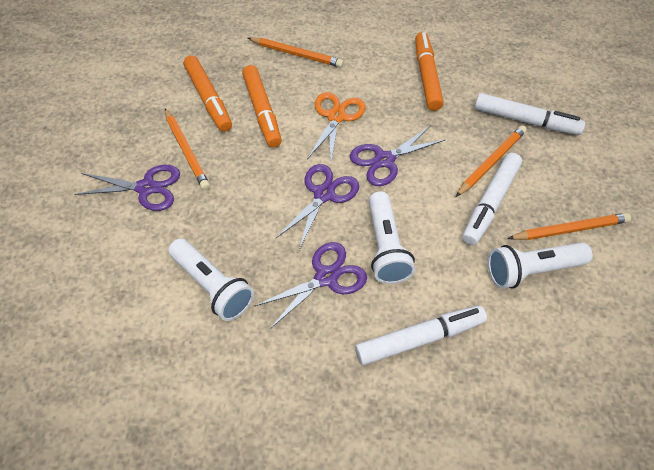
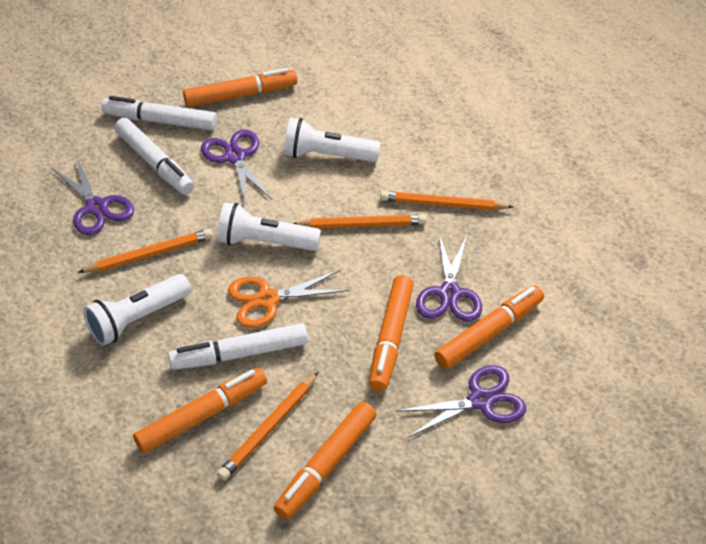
orange marker: 3 -> 5

